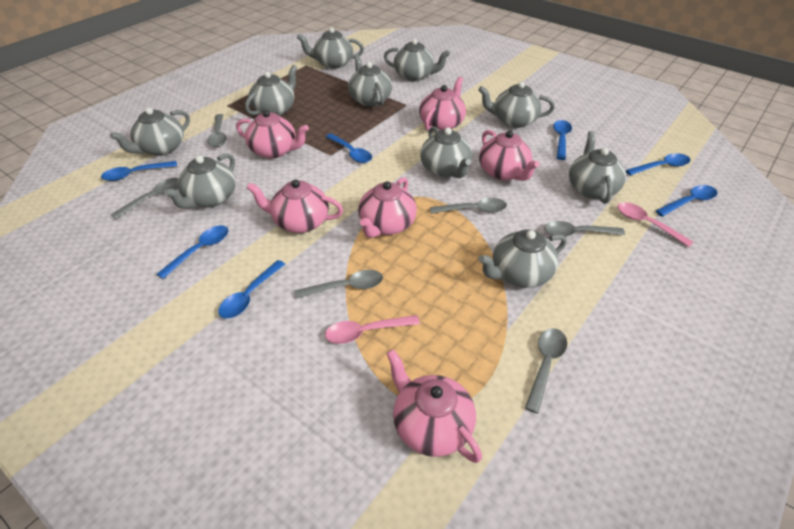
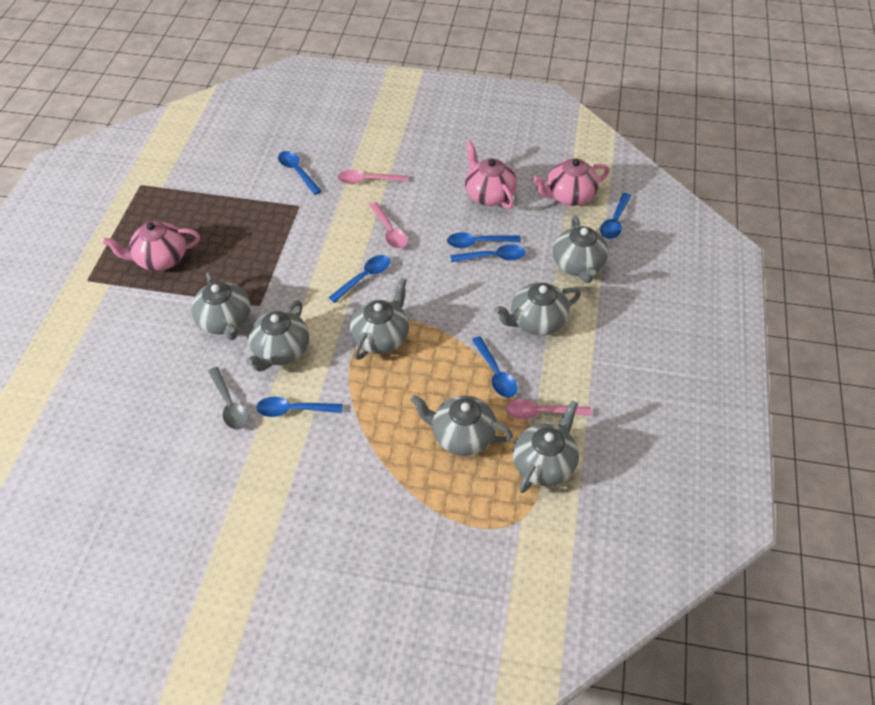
grey spoon: 6 -> 1
grey teapot: 10 -> 7
pink spoon: 2 -> 3
pink teapot: 6 -> 3

